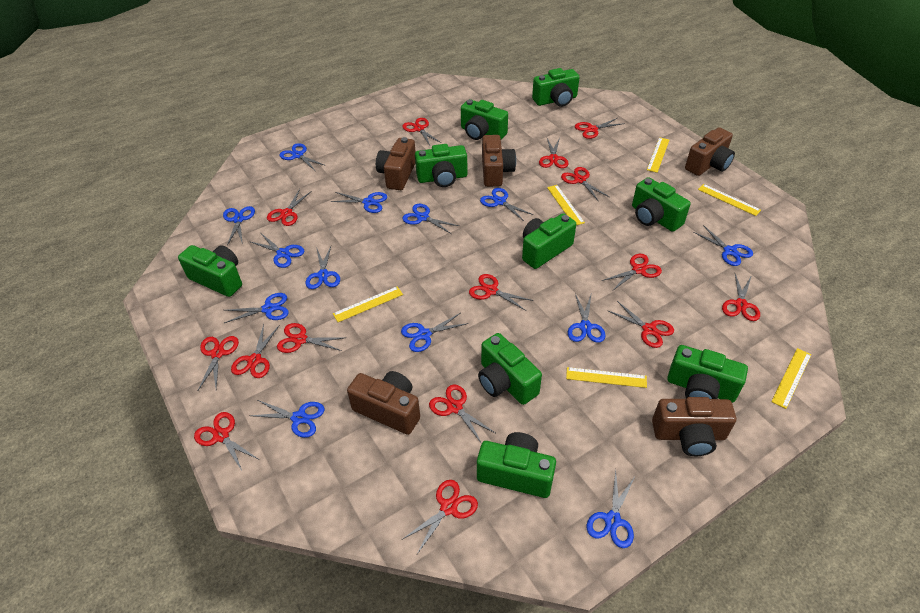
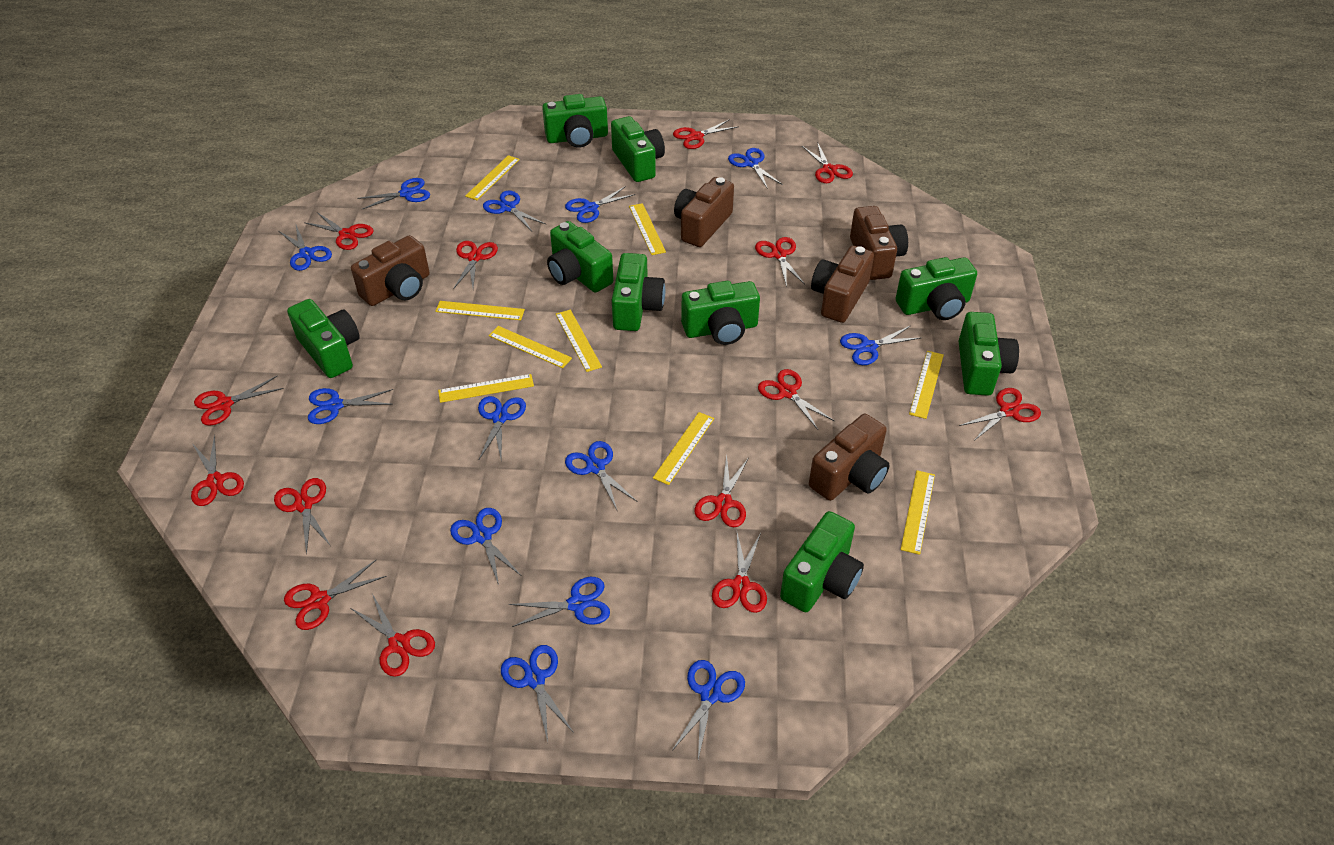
red scissors: 15 -> 14
yellow ruler: 6 -> 9

